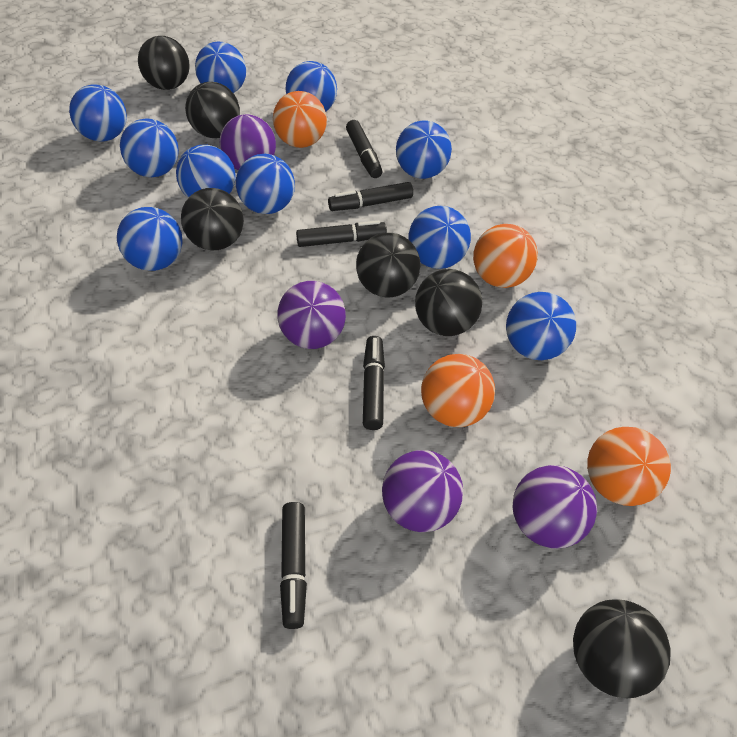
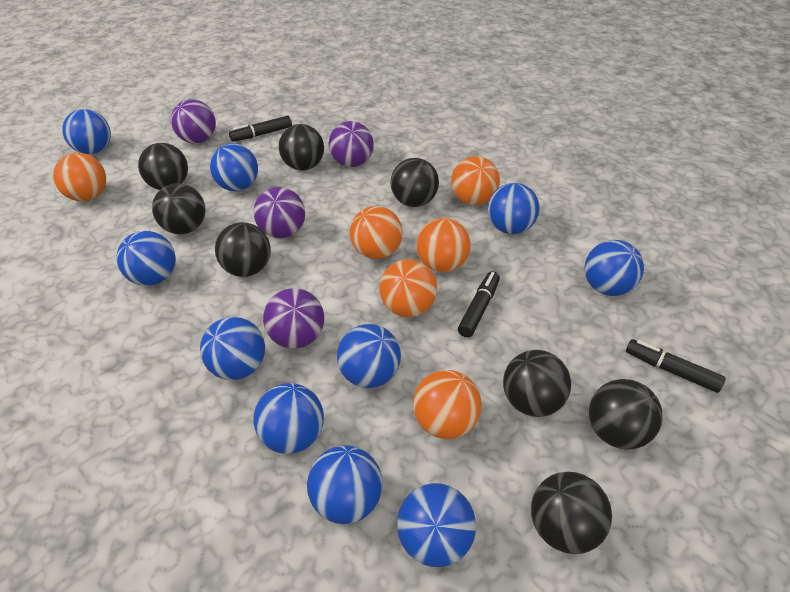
black ball: 6 -> 8
black marker: 5 -> 3
orange ball: 4 -> 6

